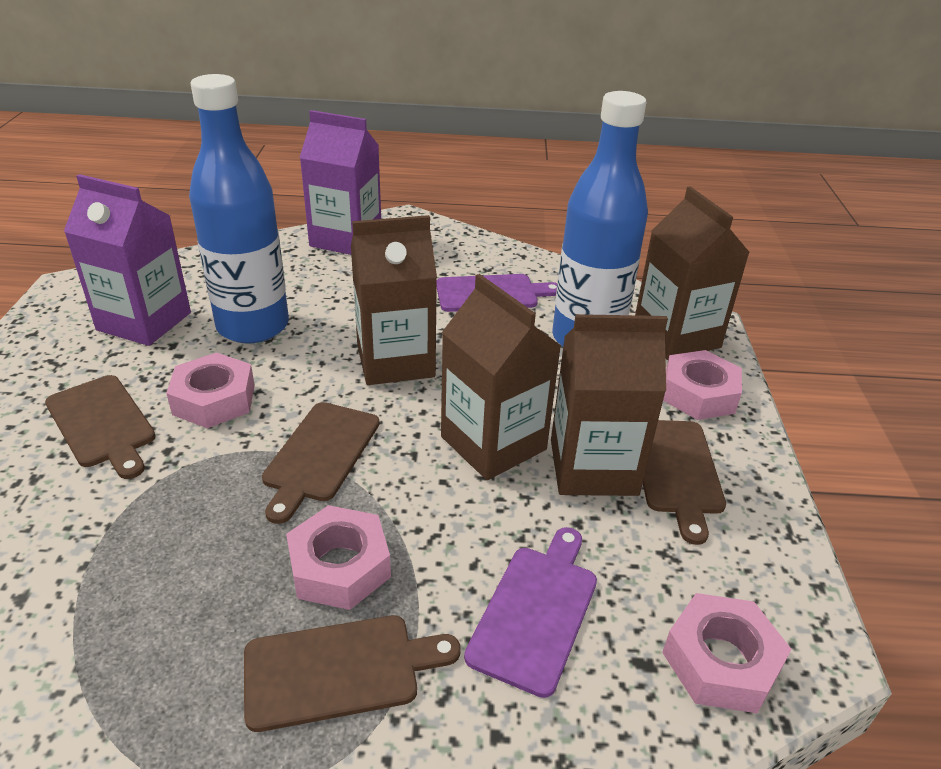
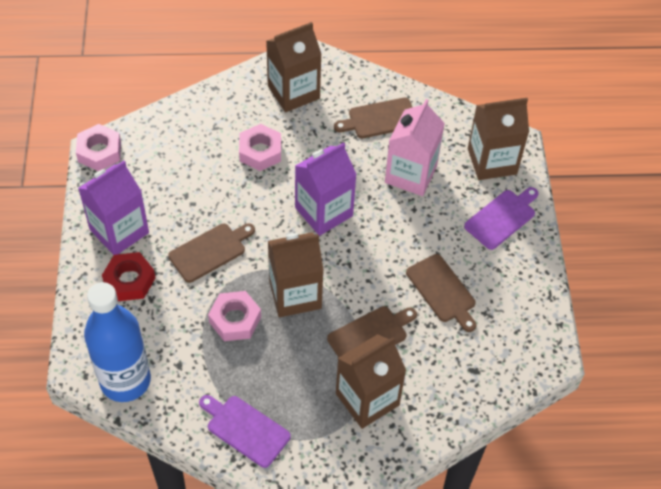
blue bottle: 2 -> 1
pink carton: 0 -> 1
pink nut: 4 -> 3
red nut: 0 -> 1

